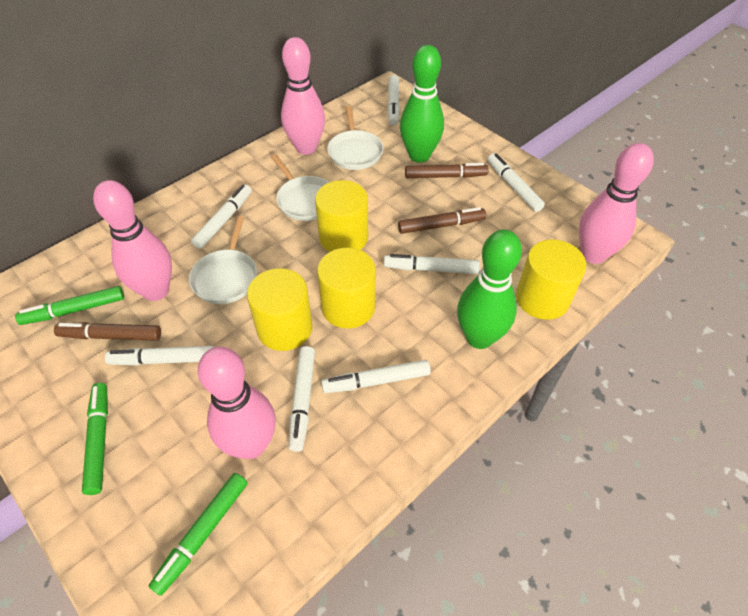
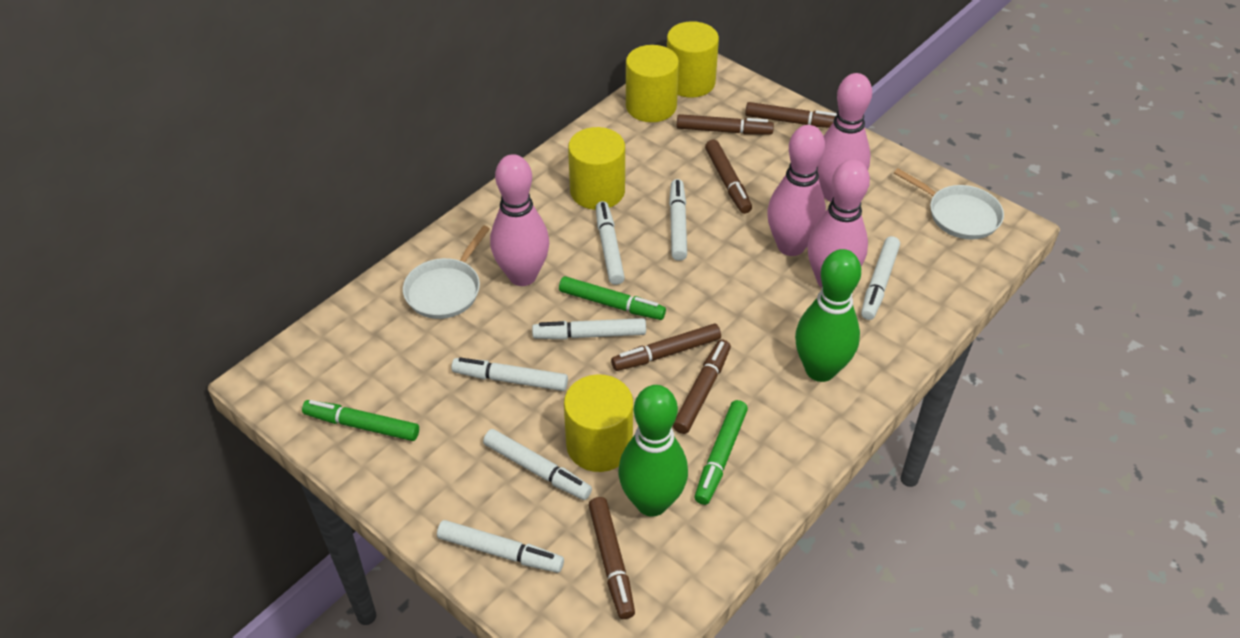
brown marker: 3 -> 6
white pan: 3 -> 2

